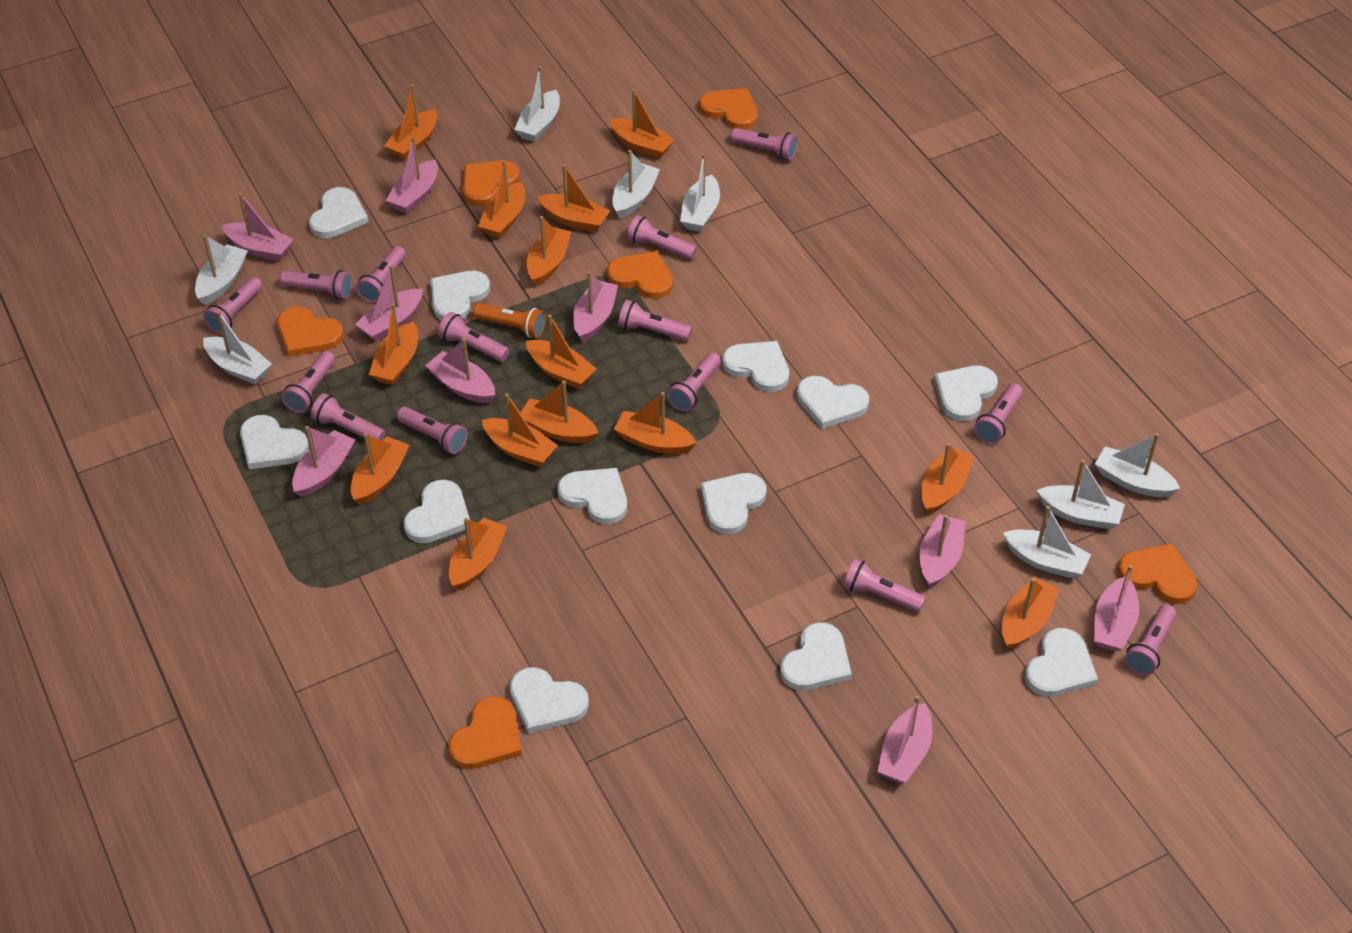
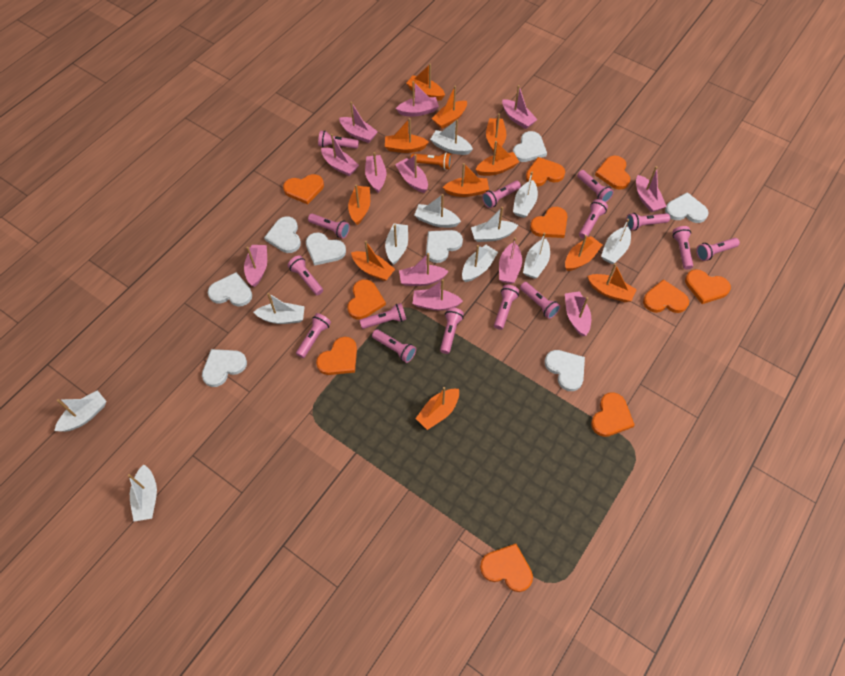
orange boat: 14 -> 11
orange heart: 6 -> 10
pink boat: 9 -> 12
pink flashlight: 14 -> 15
white boat: 8 -> 11
white heart: 12 -> 8

